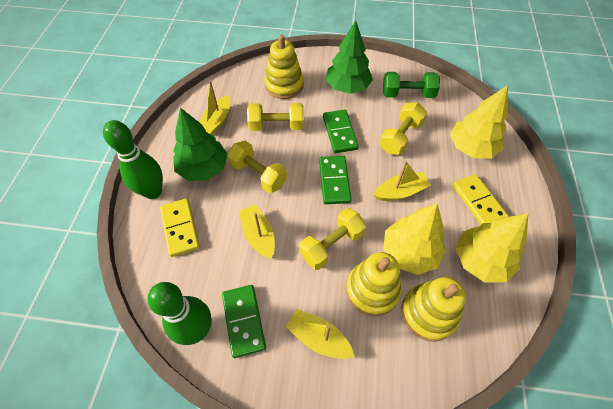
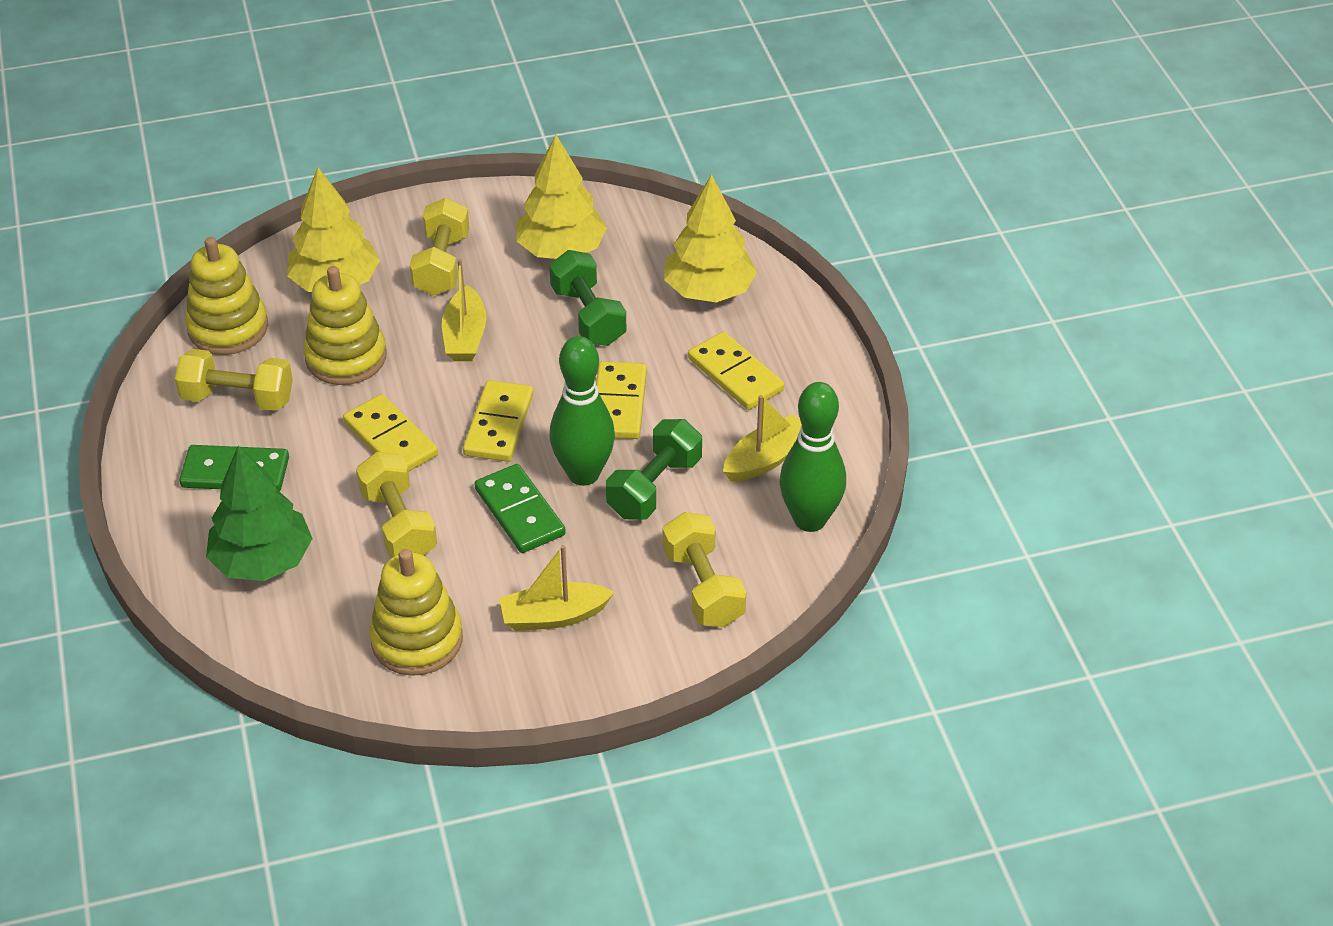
green domino: 3 -> 2
green dumbbell: 1 -> 2
green tree: 2 -> 1
yellow boat: 4 -> 3
yellow domino: 2 -> 4

